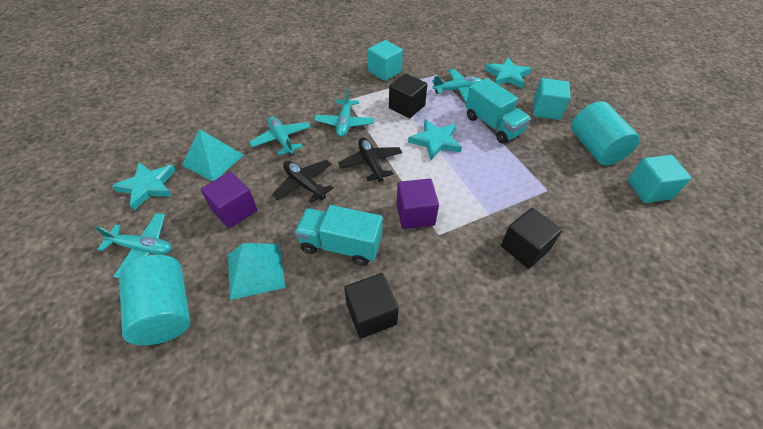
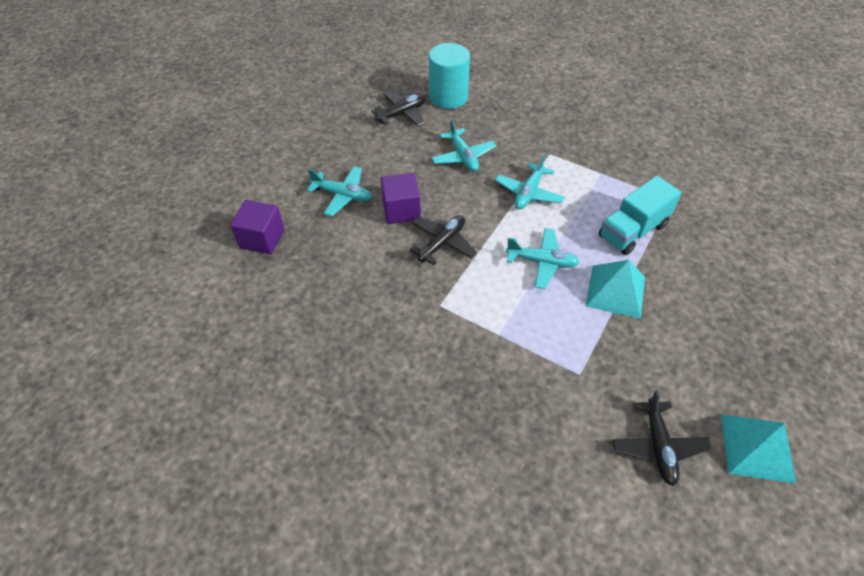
black cube: 3 -> 0
black plane: 2 -> 3
turquoise cube: 3 -> 0
turquoise cylinder: 2 -> 1
turquoise star: 3 -> 0
turquoise truck: 2 -> 1

